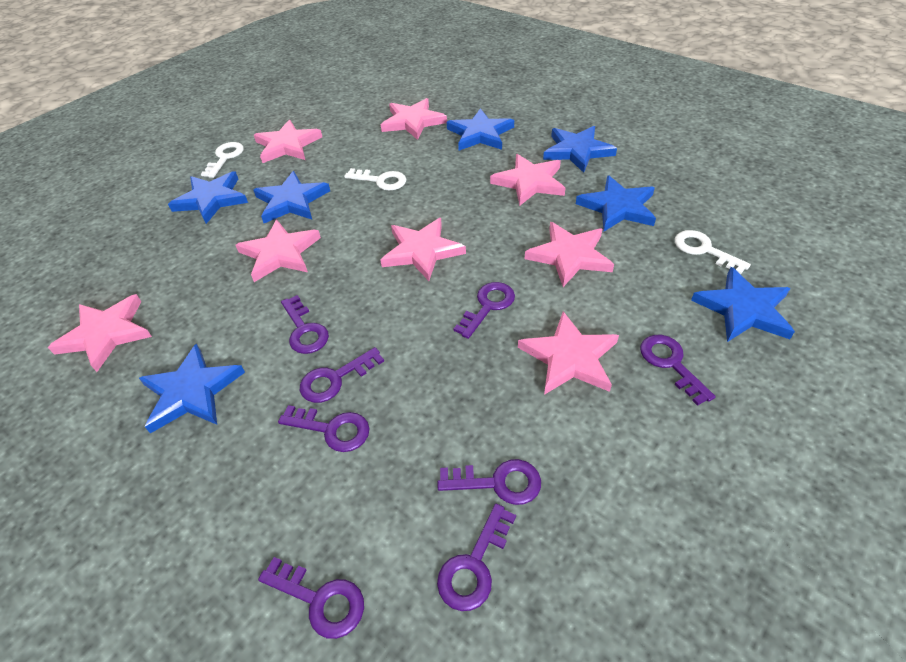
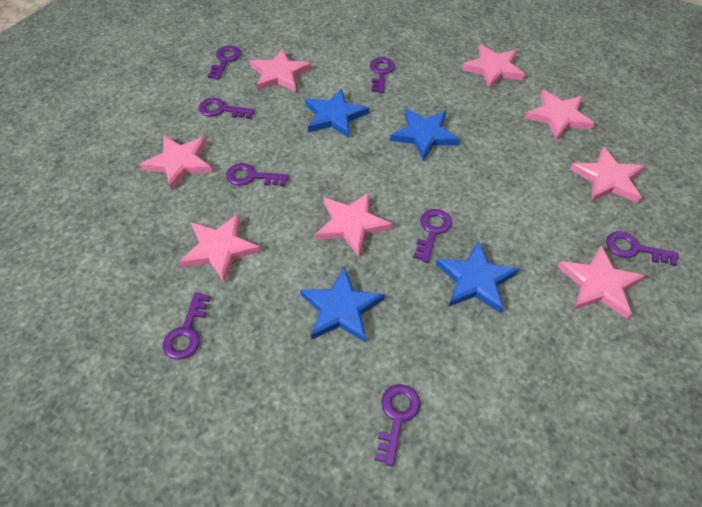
blue star: 7 -> 4
white key: 3 -> 0

